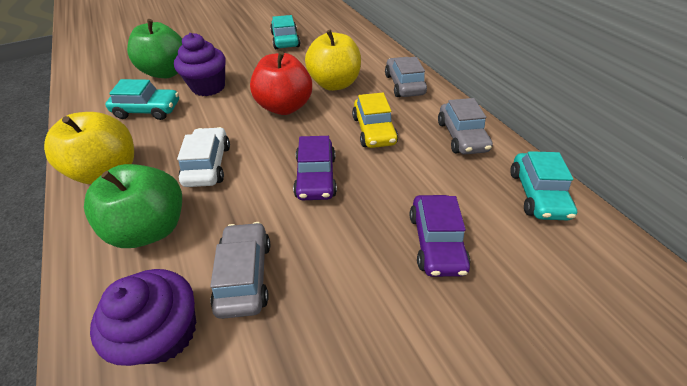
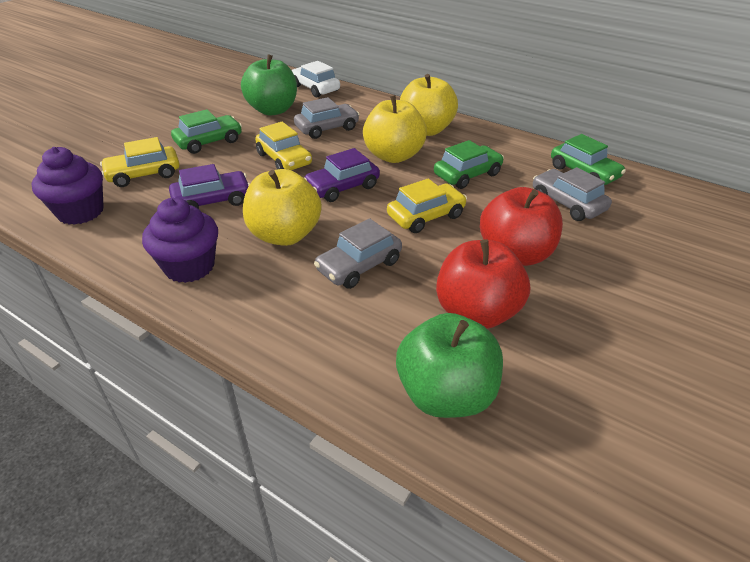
green car: 0 -> 3
red apple: 1 -> 2
turquoise car: 3 -> 0
yellow apple: 2 -> 3
yellow car: 1 -> 3

